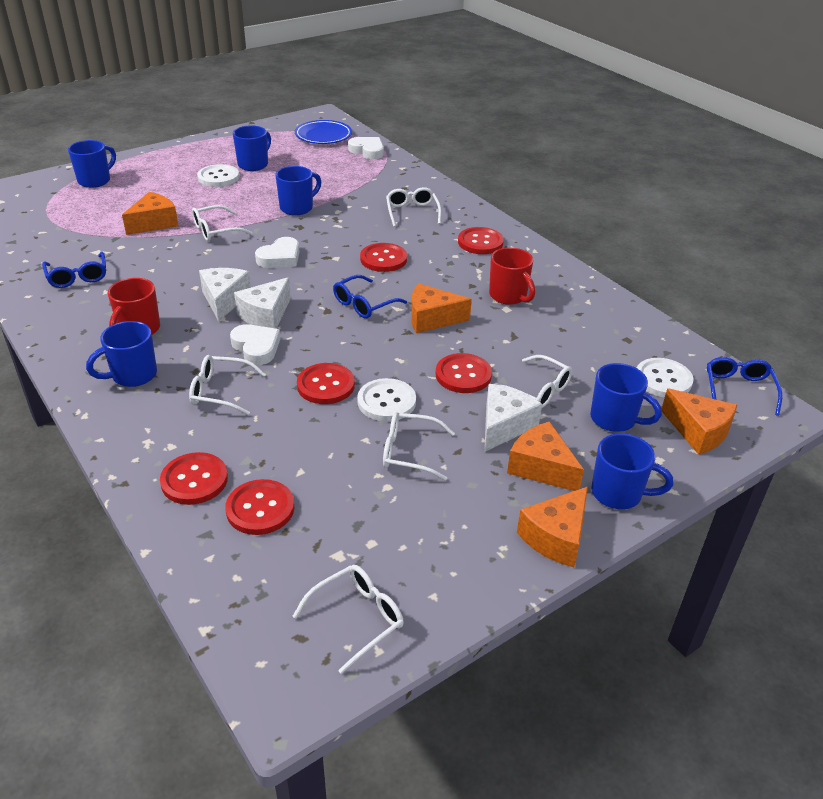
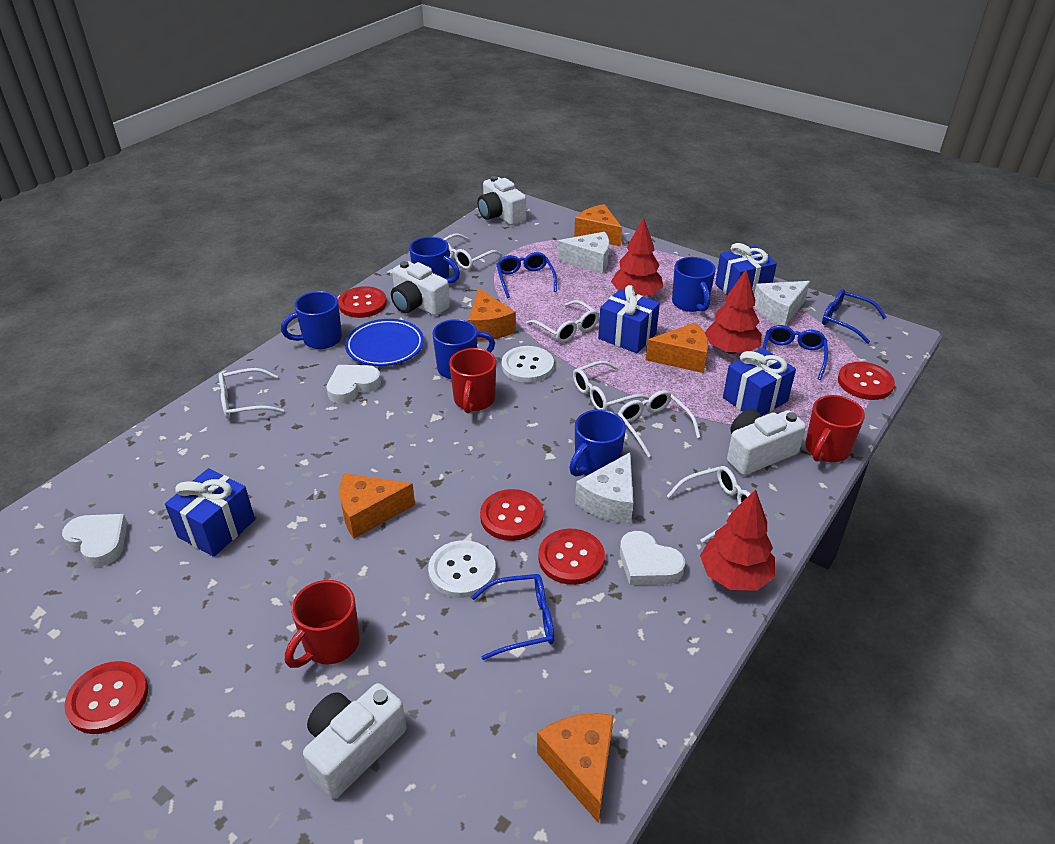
blue gift: 0 -> 4
blue glasses: 3 -> 4
blue mug: 6 -> 5
red button: 6 -> 5
red mug: 2 -> 3
red tree: 0 -> 3
white button: 3 -> 2
white camera: 0 -> 4

